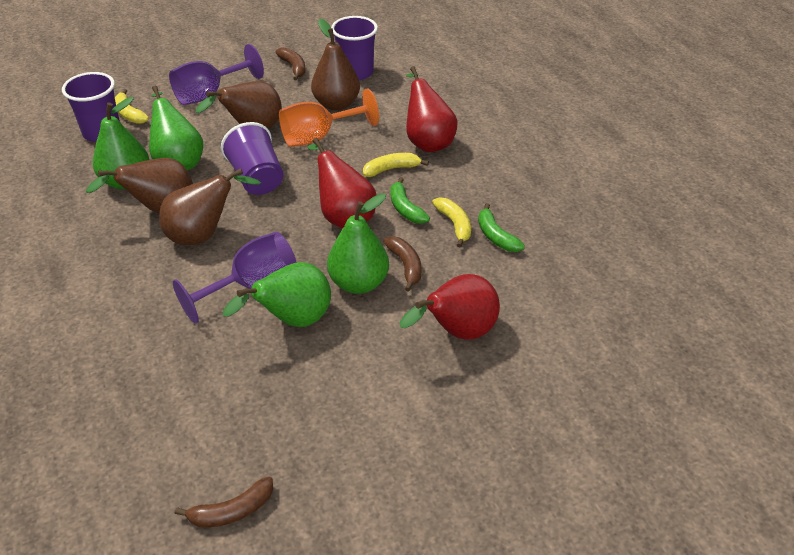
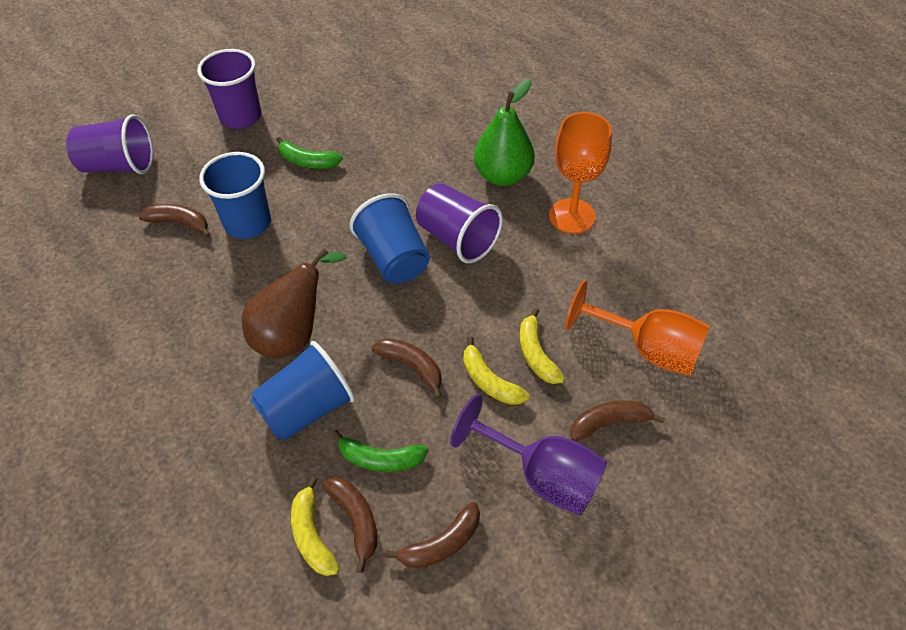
blue cup: 0 -> 3
brown banana: 3 -> 5
brown pear: 4 -> 1
green pear: 4 -> 1
orange goblet: 1 -> 2
purple goblet: 2 -> 1
red pear: 3 -> 0

